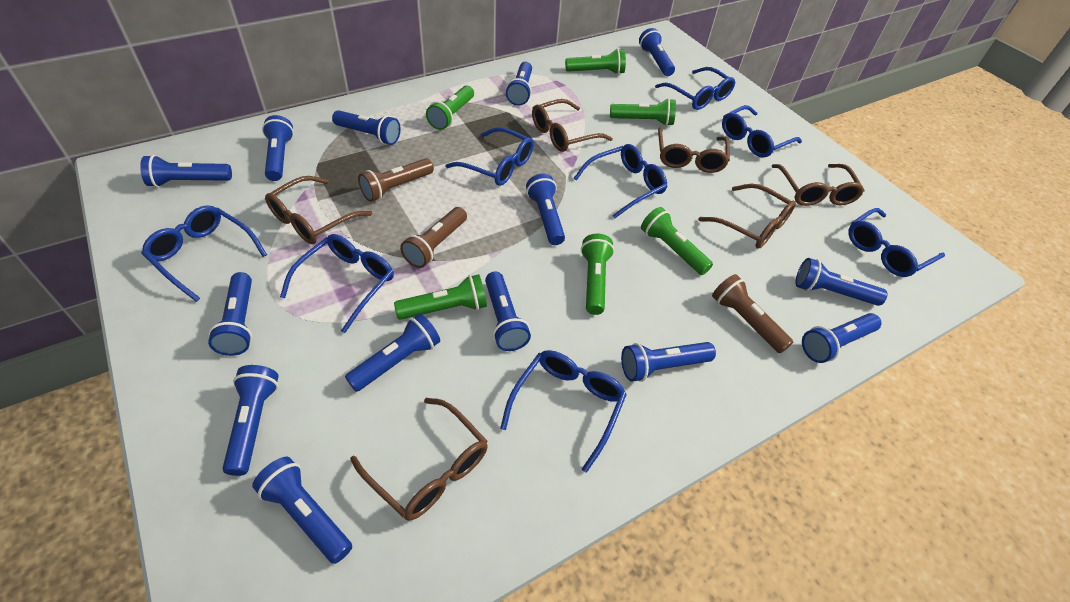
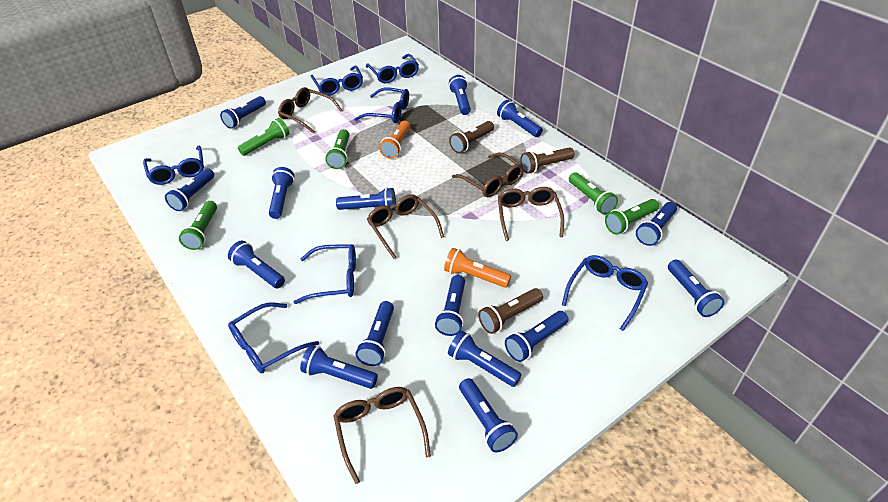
blue flashlight: 14 -> 15
blue glasses: 8 -> 7
brown glasses: 6 -> 5
green flashlight: 6 -> 5
orange flashlight: 0 -> 2

